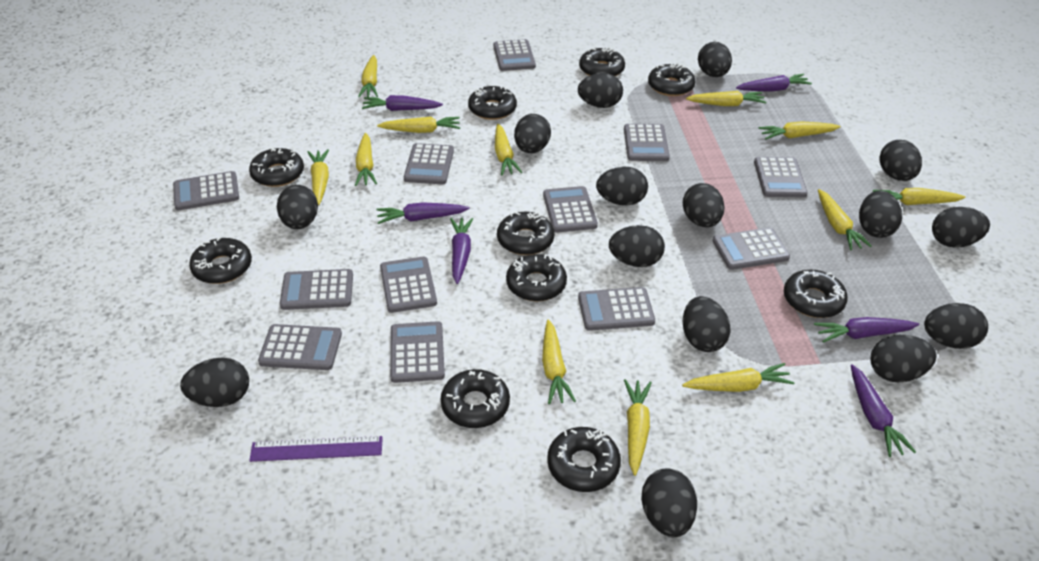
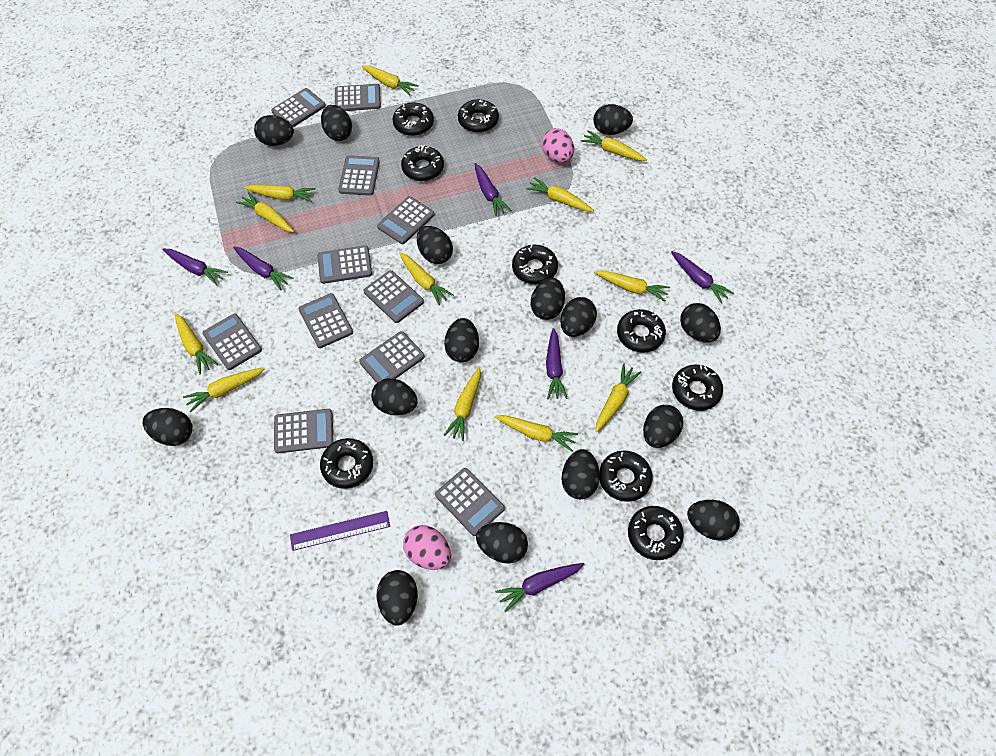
black donut: 10 -> 9
grey calculator: 12 -> 11
pink egg: 0 -> 2

